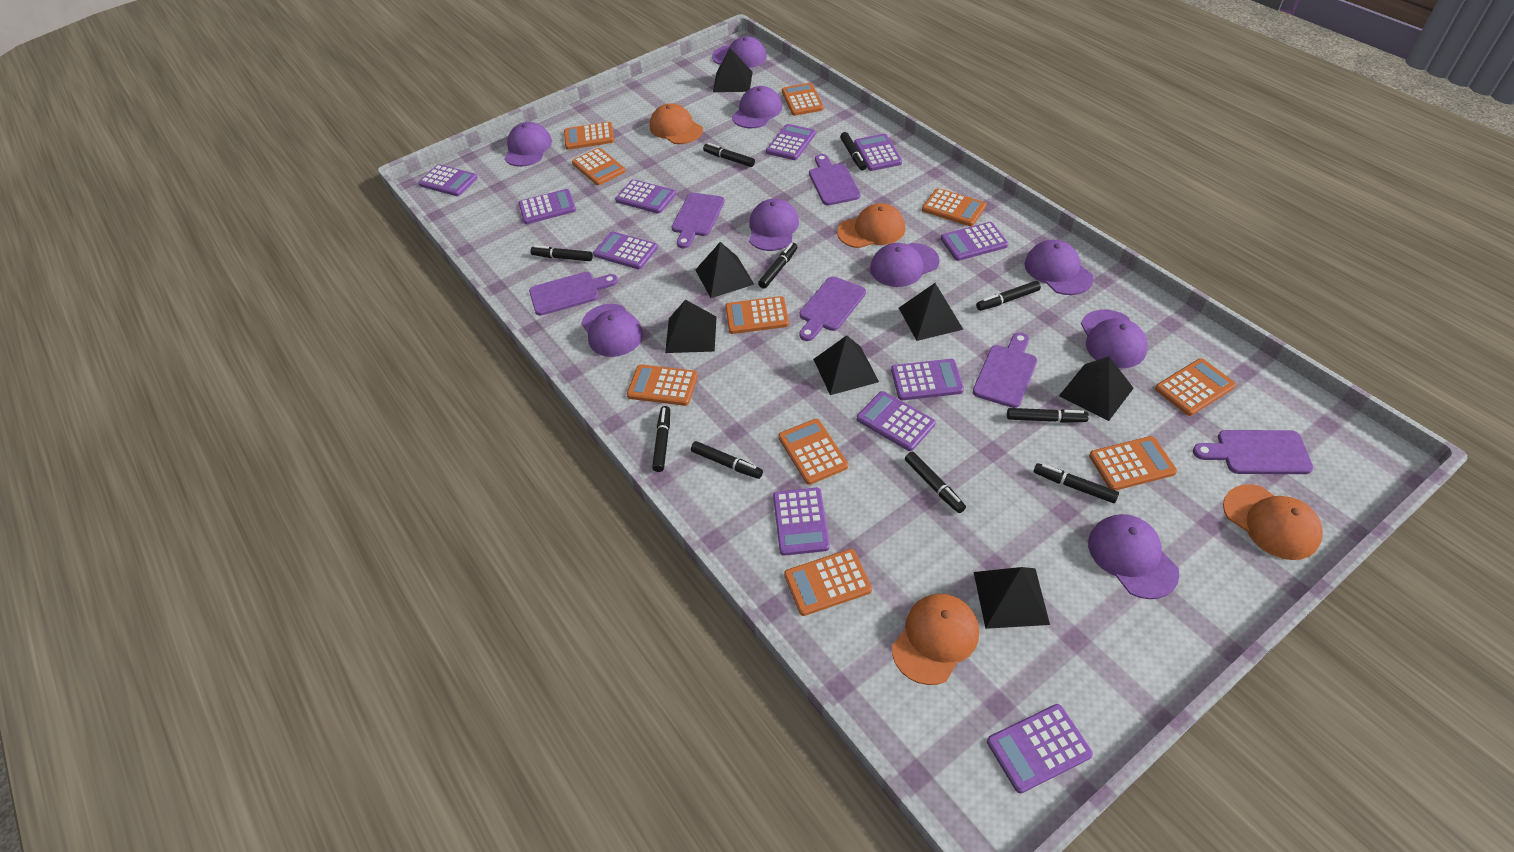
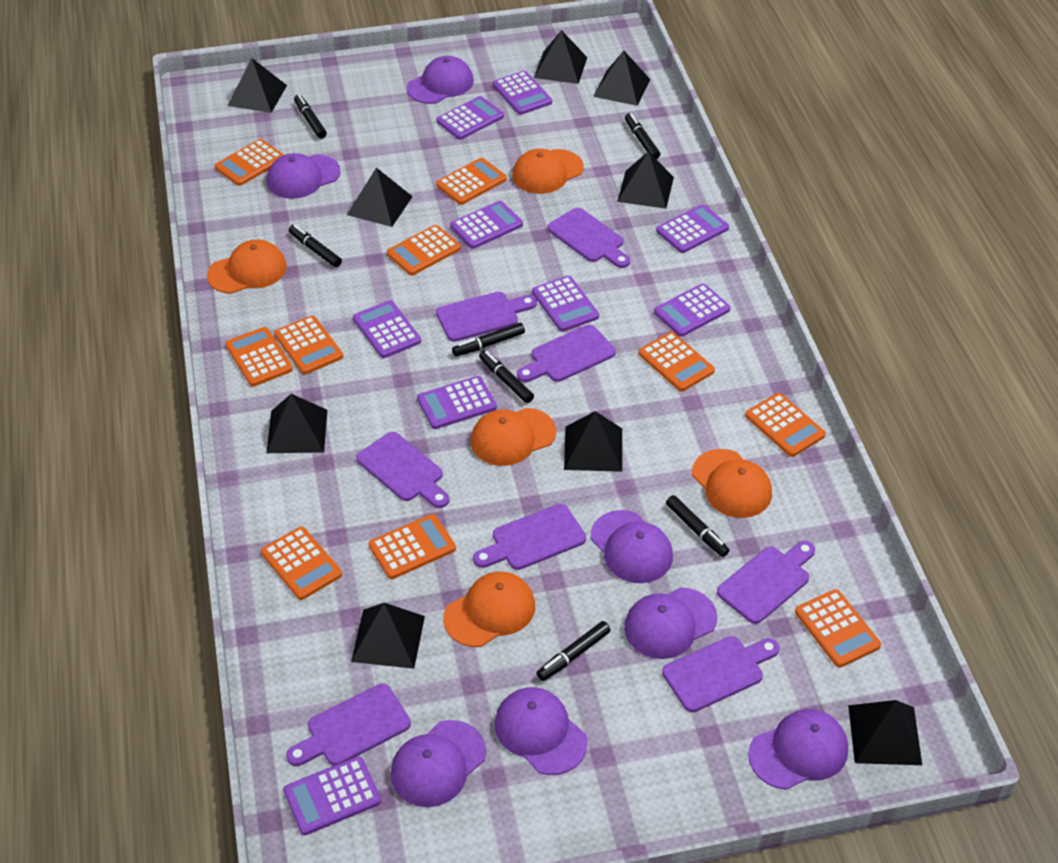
black marker: 10 -> 7
black pyramid: 7 -> 9
orange cap: 4 -> 5
purple calculator: 11 -> 9
purple cap: 9 -> 7
purple cutting board: 6 -> 8

